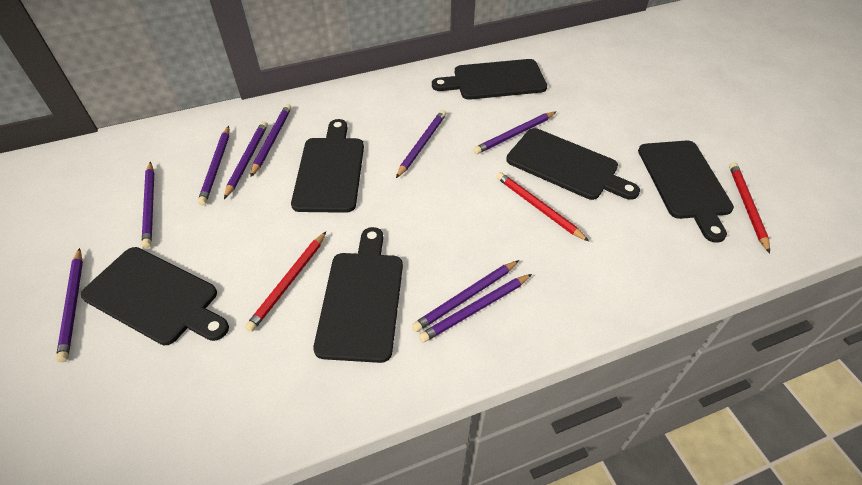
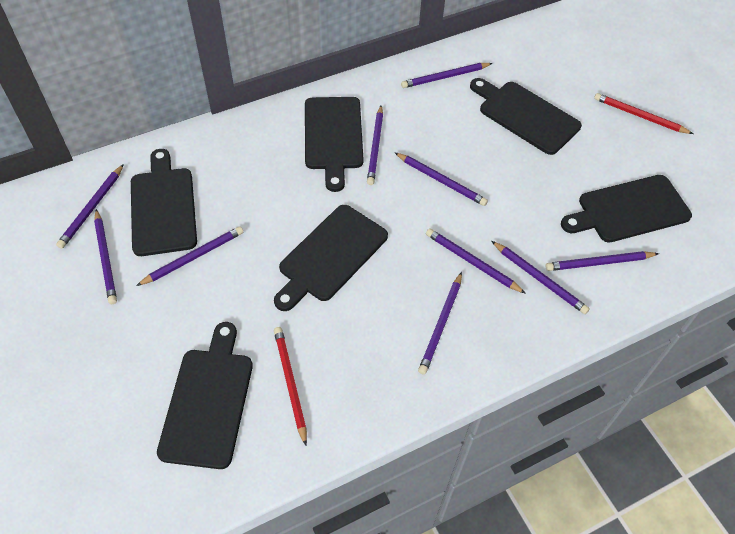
purple pencil: 9 -> 10
red pencil: 3 -> 2

